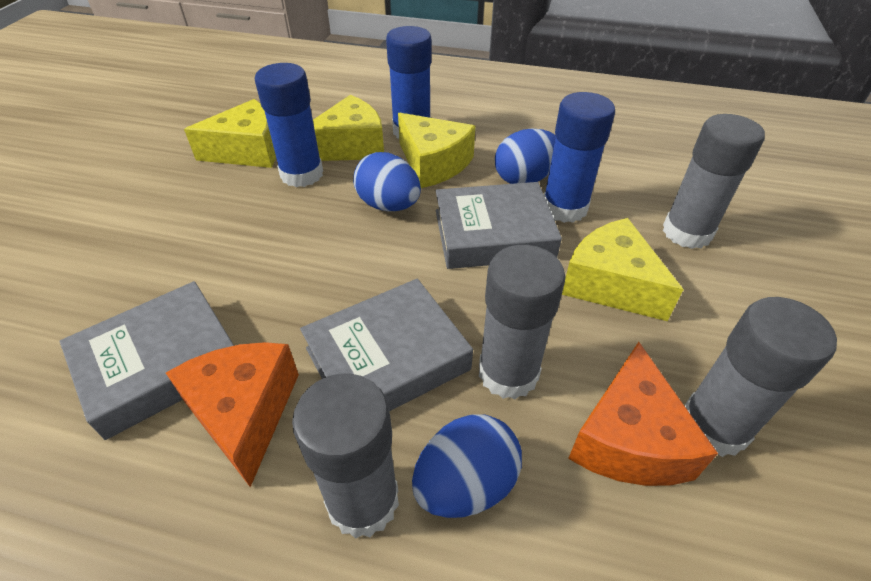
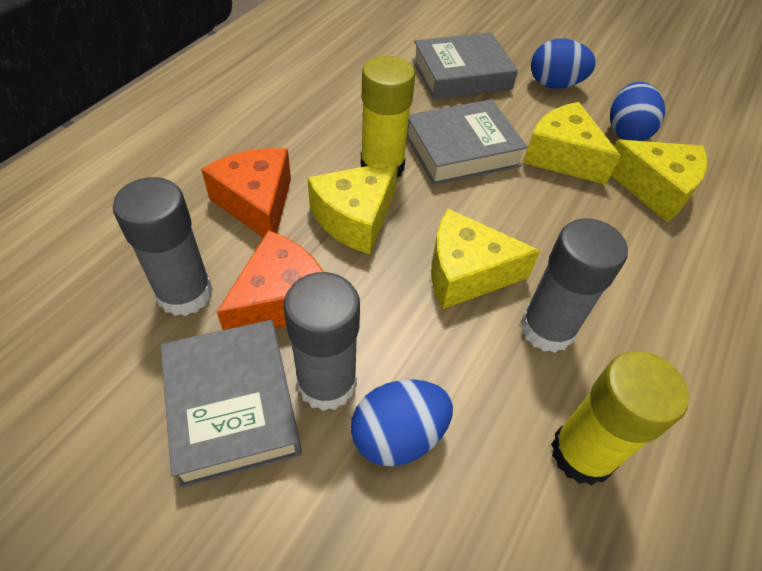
blue glue stick: 3 -> 0
grey glue stick: 4 -> 3
yellow glue stick: 0 -> 2

